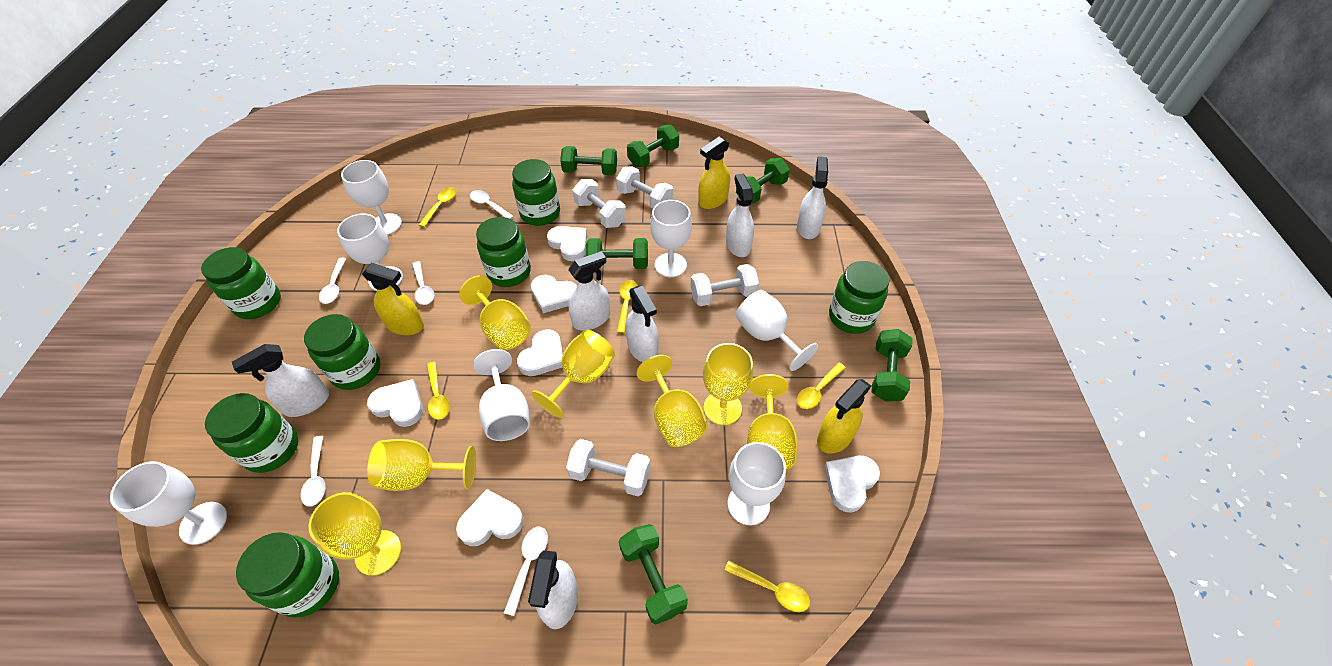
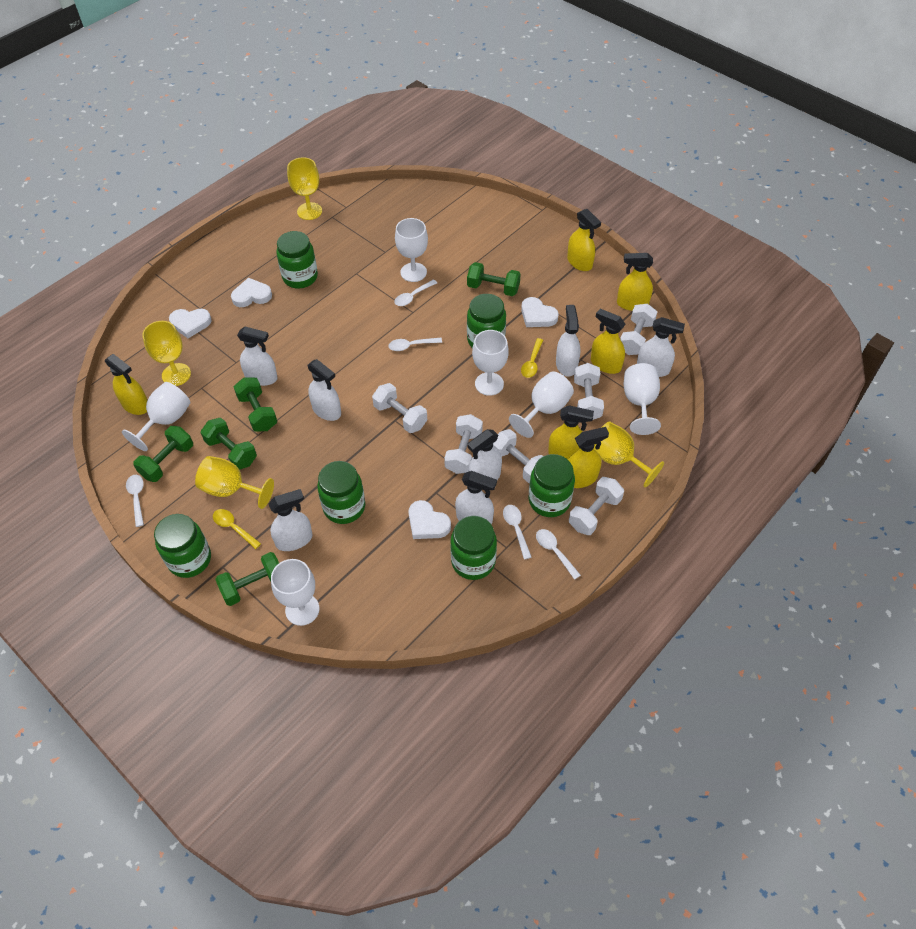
green dumbbell: 6 -> 5
green jar: 7 -> 6
white dumbbell: 4 -> 6
white goblet: 7 -> 6
white heart: 6 -> 4
white spray bottle: 6 -> 7
yellow goblet: 7 -> 4
yellow spoon: 5 -> 2
yellow spray bottle: 3 -> 6

